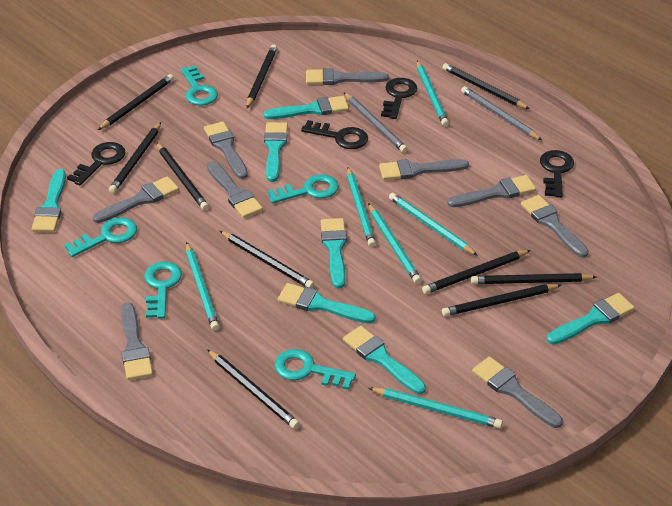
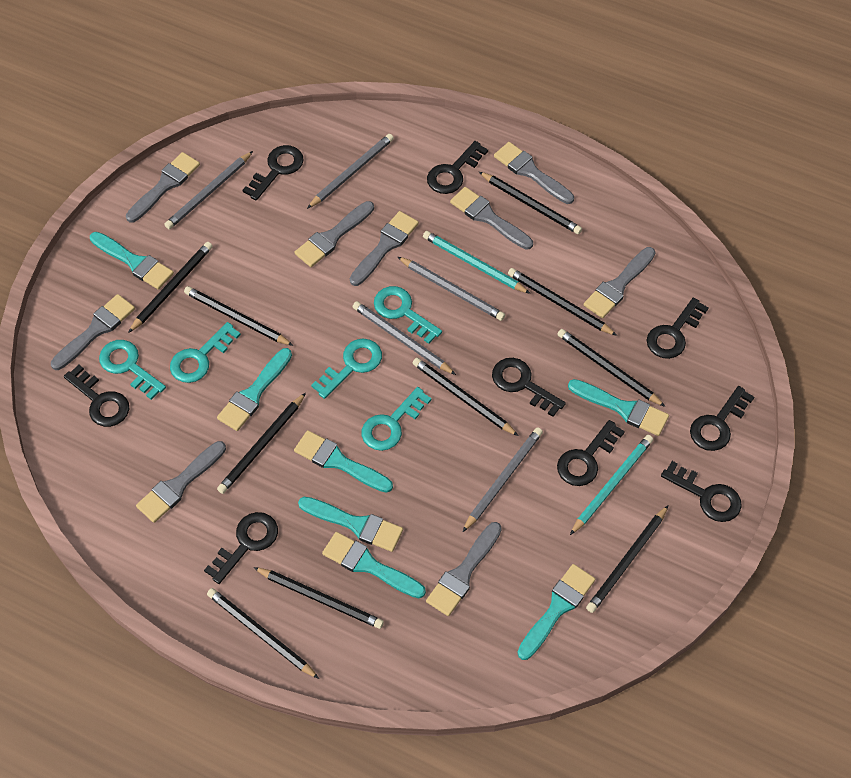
black key: 4 -> 9
grey pencil: 2 -> 5
turquoise pencil: 6 -> 2

